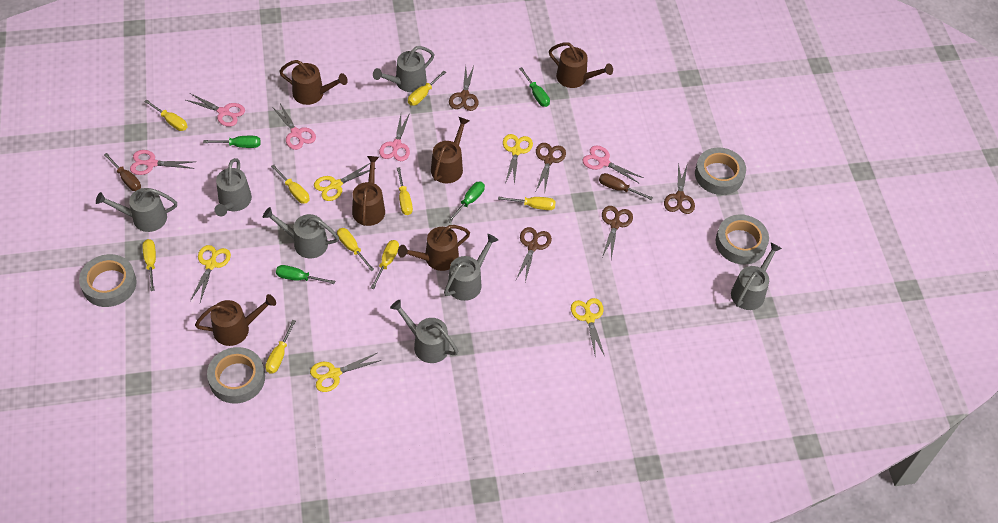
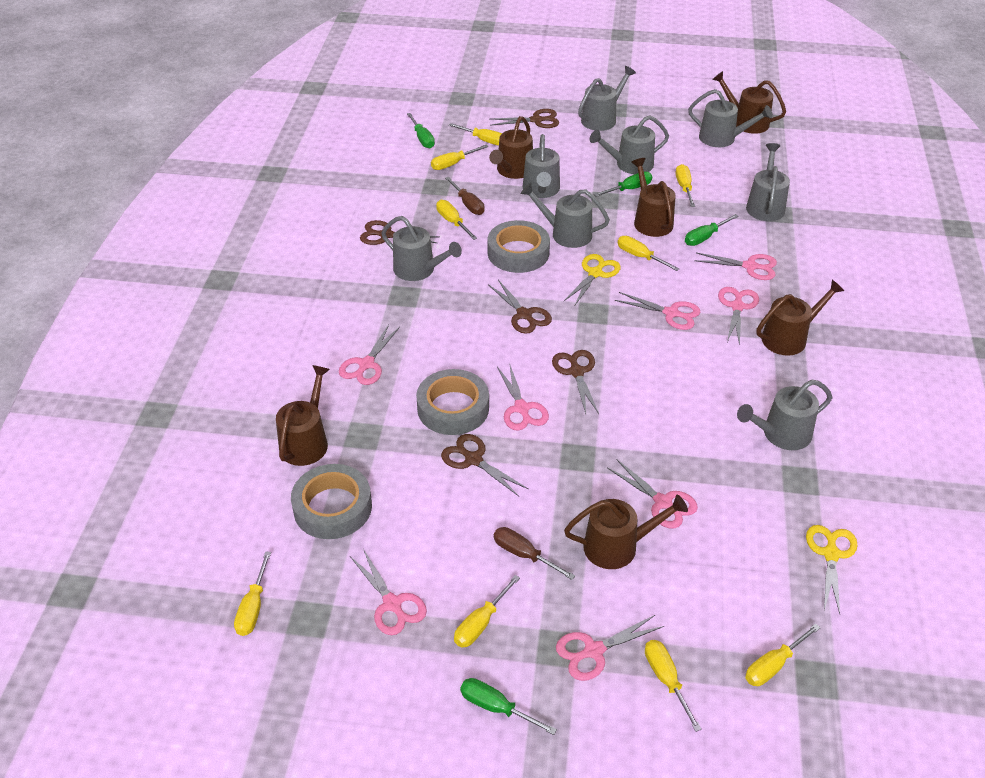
grey tape: 4 -> 3
grey watering can: 7 -> 8
pink scissors: 5 -> 8
yellow scissors: 5 -> 2

